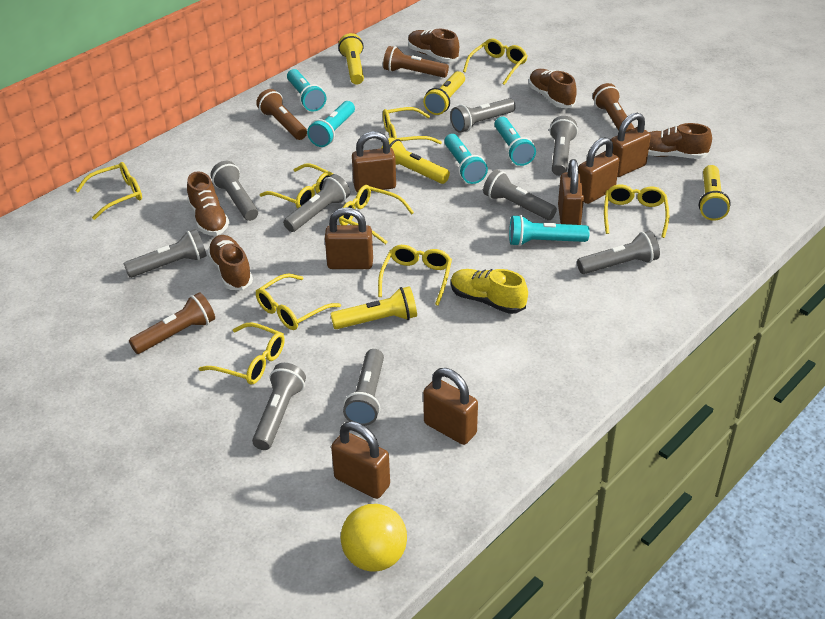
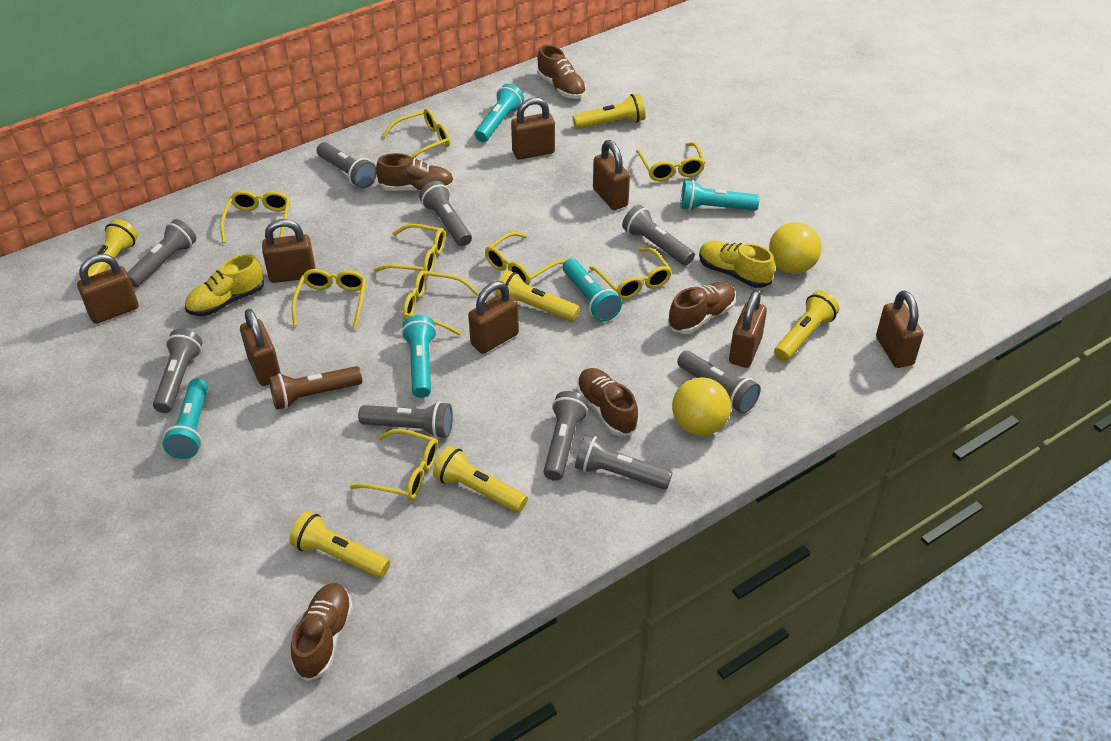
brown flashlight: 4 -> 1
brown padlock: 7 -> 8
yellow ball: 1 -> 2
yellow flashlight: 5 -> 6
yellow shoe: 1 -> 2

